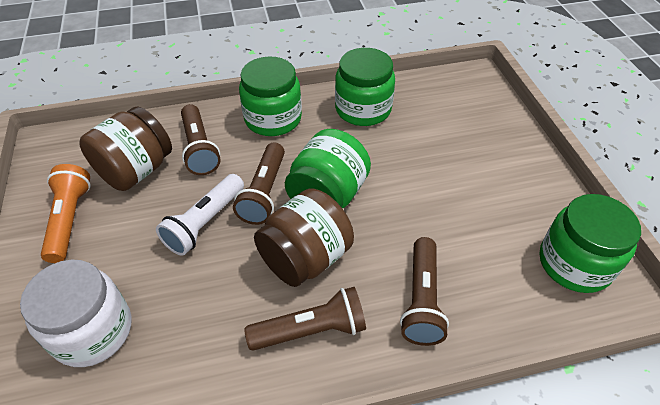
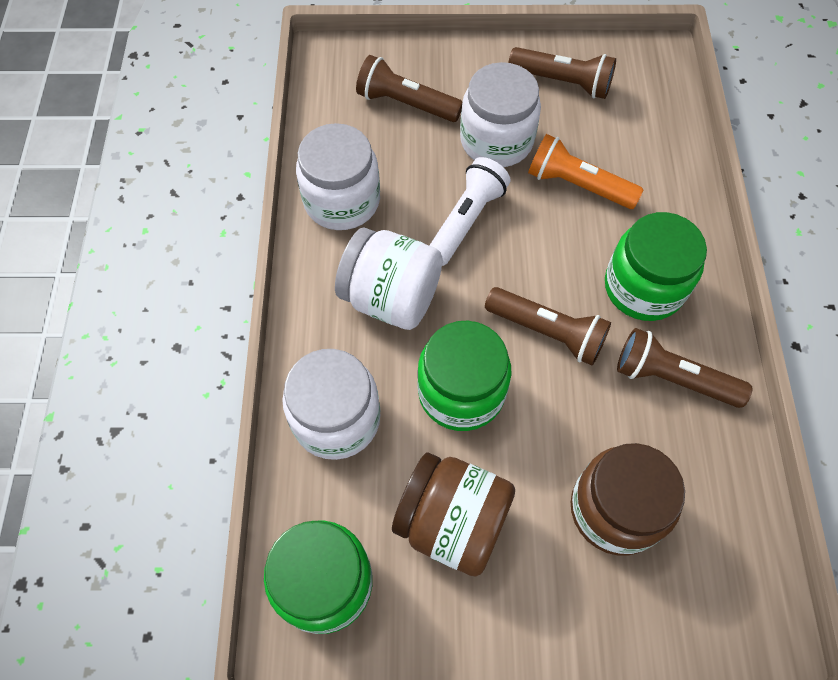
green jar: 4 -> 3
white jar: 1 -> 4

